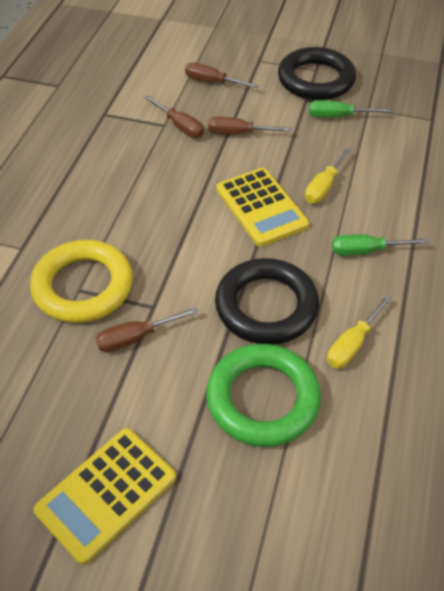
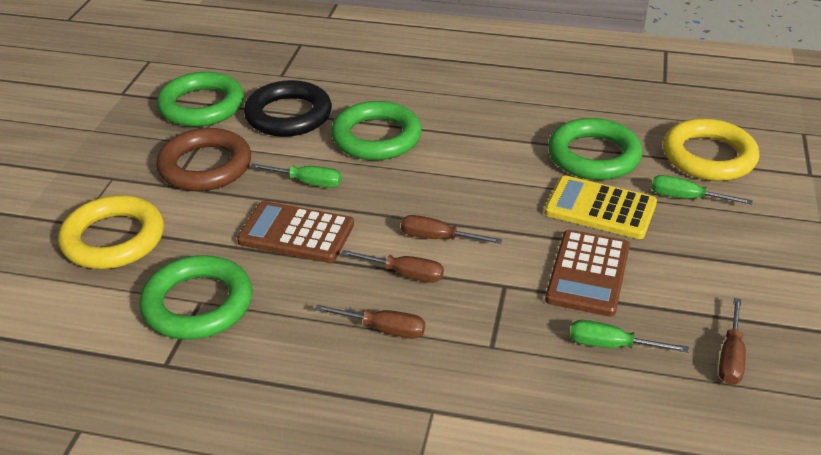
black ring: 2 -> 1
brown calculator: 0 -> 2
brown ring: 0 -> 1
green ring: 1 -> 4
green screwdriver: 2 -> 3
yellow calculator: 2 -> 1
yellow ring: 1 -> 2
yellow screwdriver: 2 -> 0

